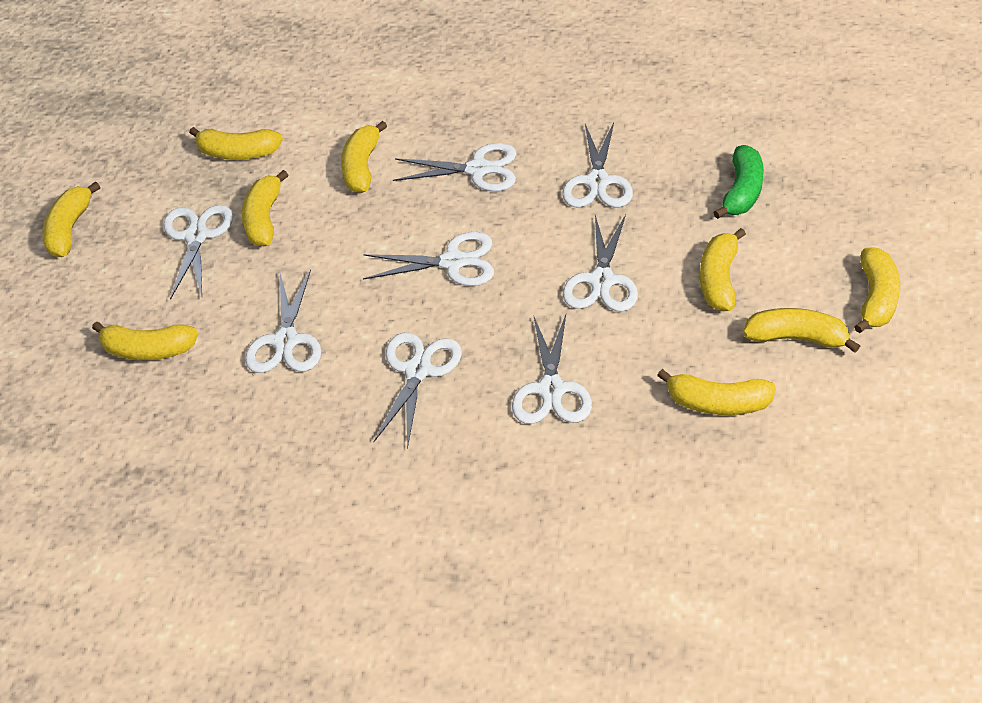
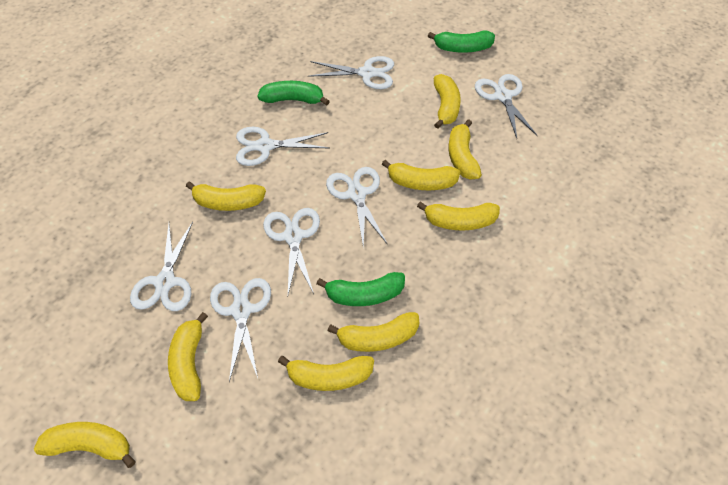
green banana: 1 -> 3
white scissors: 8 -> 7

